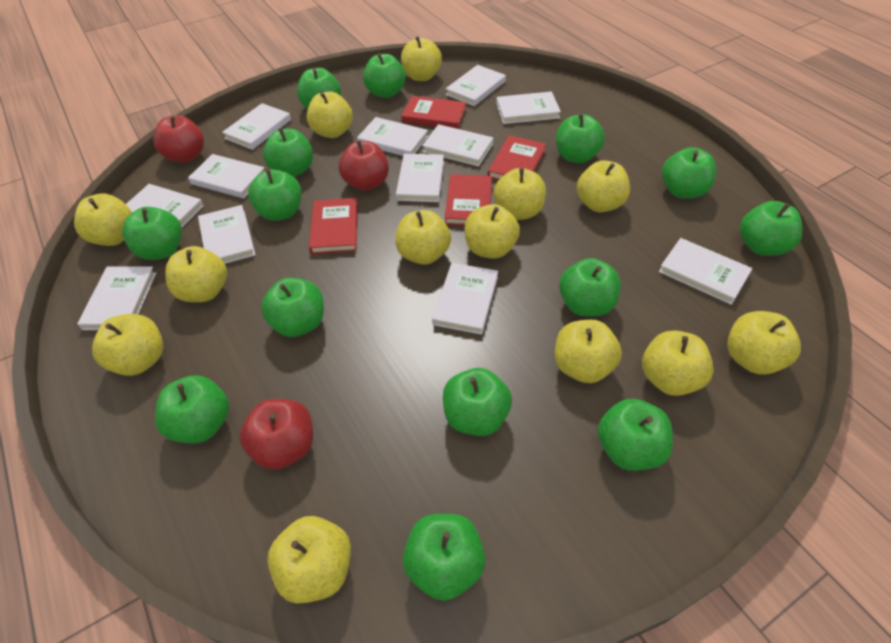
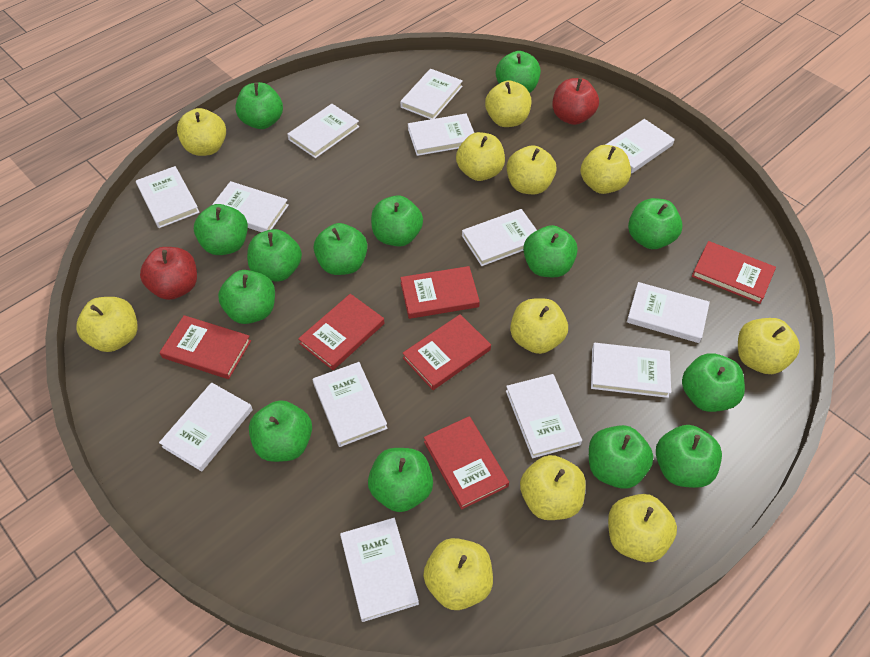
red apple: 3 -> 2
red book: 4 -> 6
white book: 12 -> 13
yellow apple: 13 -> 11

